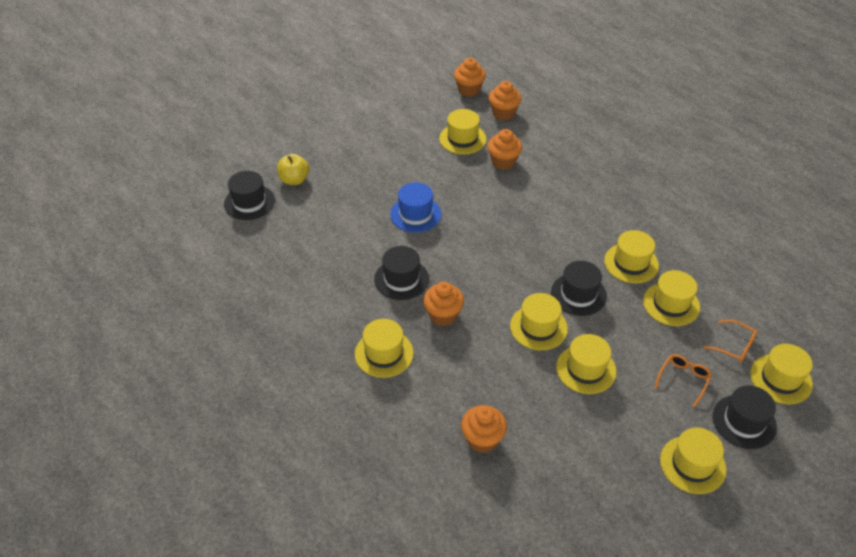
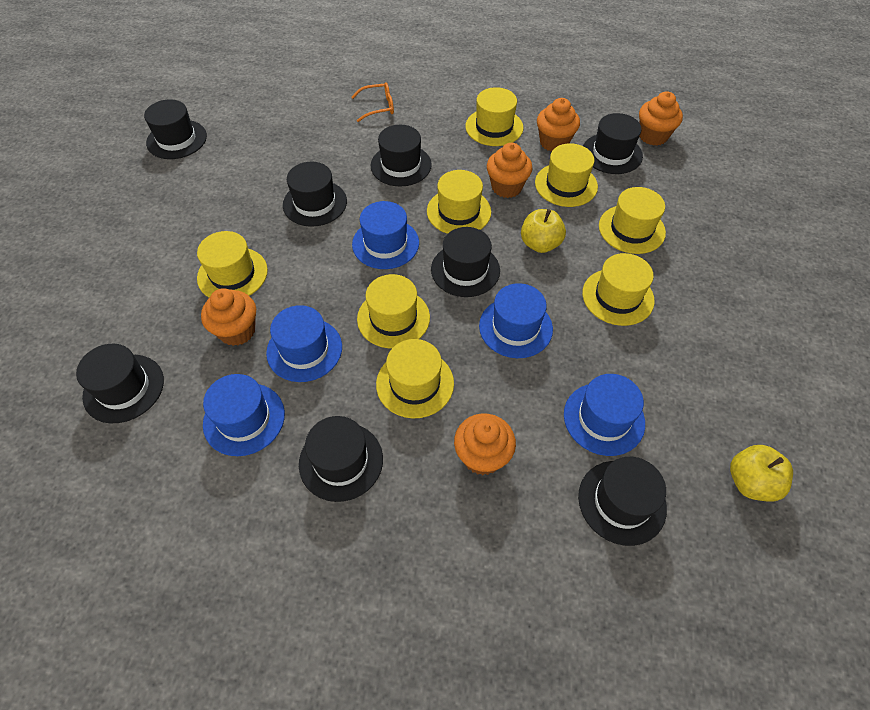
black hat: 4 -> 8
blue hat: 1 -> 5
orange glasses: 2 -> 1
yellow apple: 1 -> 2

